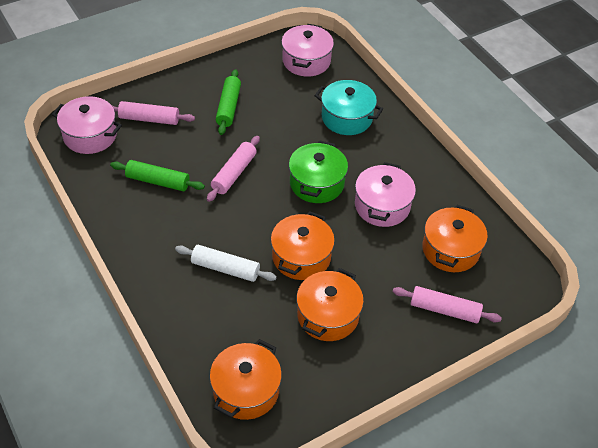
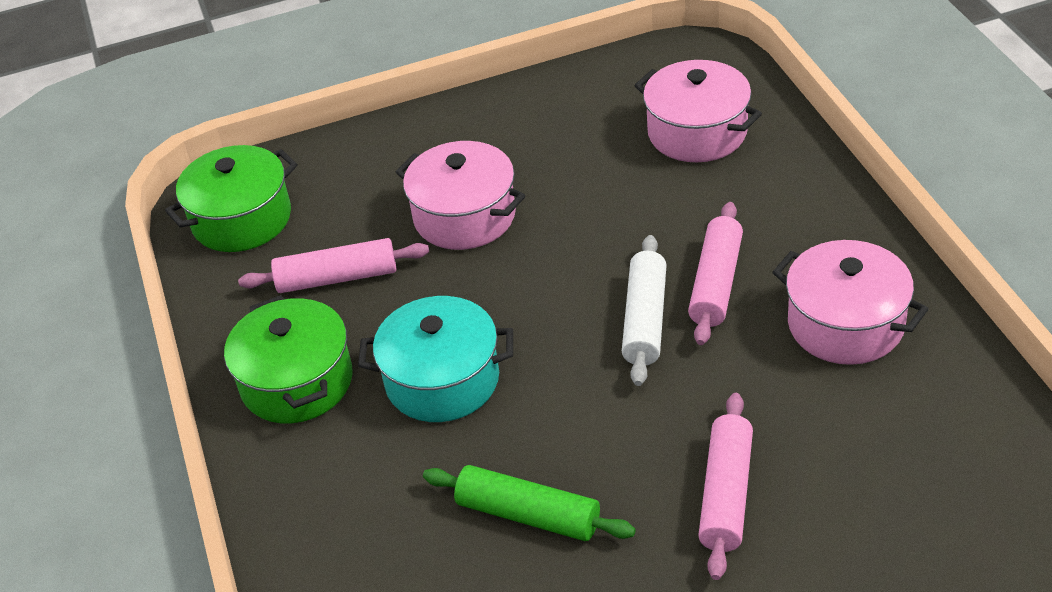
green pot: 1 -> 2
green rolling pin: 2 -> 1
orange pot: 4 -> 0

